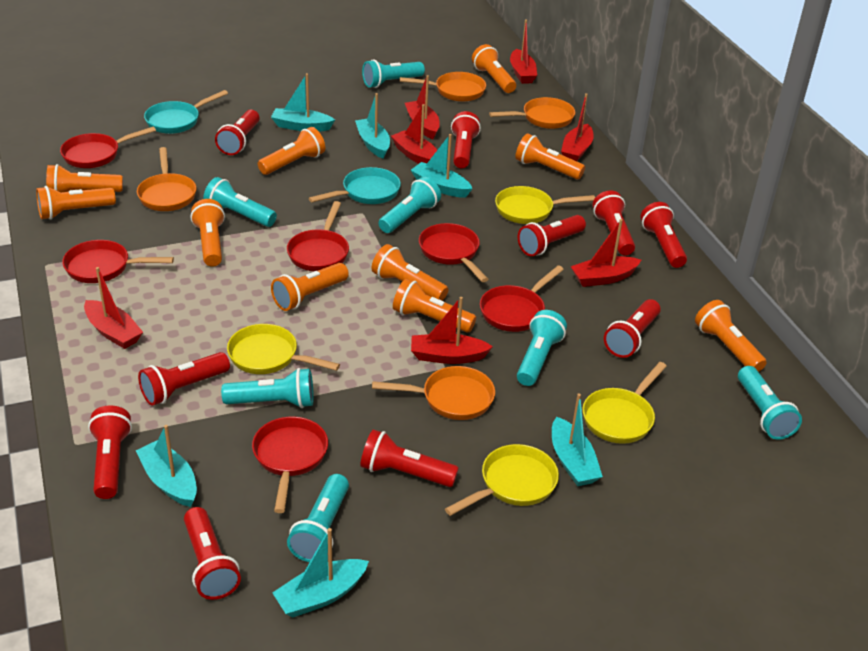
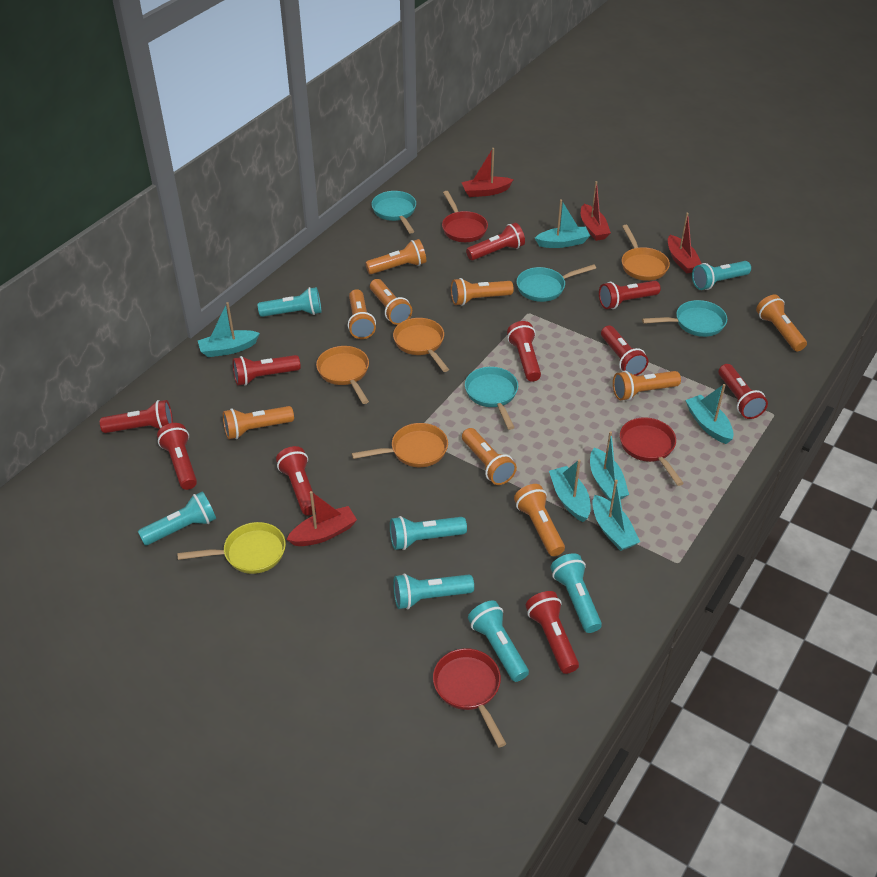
orange flashlight: 10 -> 9
red boat: 7 -> 4
red pan: 6 -> 3
turquoise pan: 2 -> 4
yellow pan: 4 -> 1

